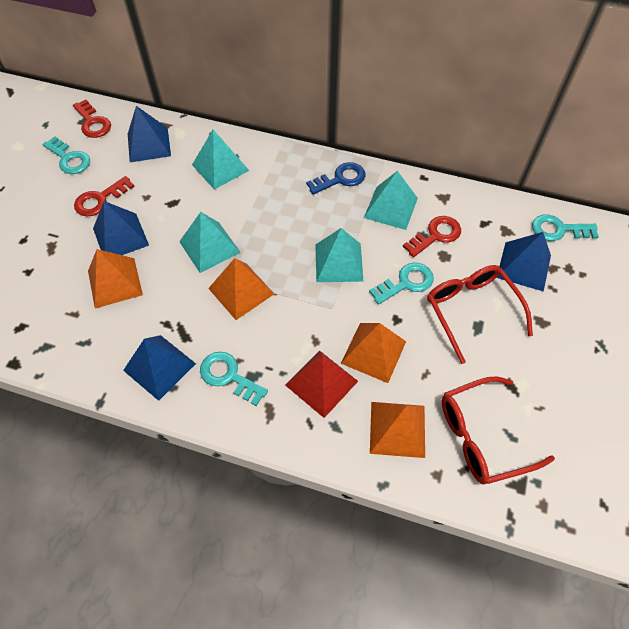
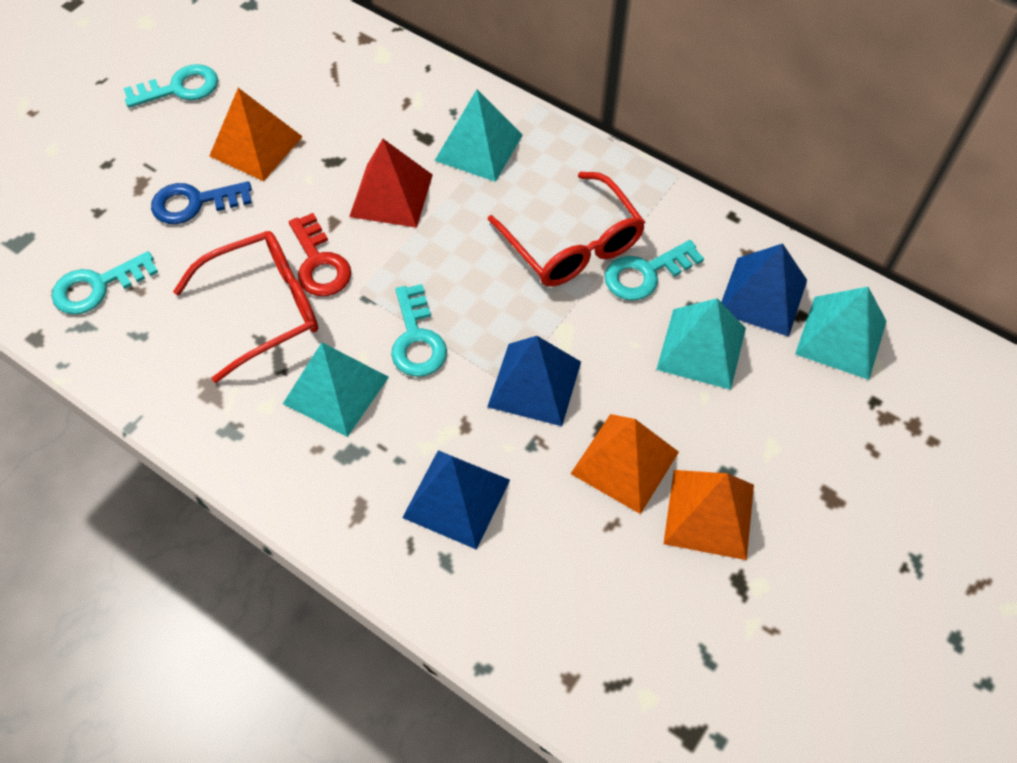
blue pyramid: 4 -> 3
orange pyramid: 4 -> 3
red key: 3 -> 1

